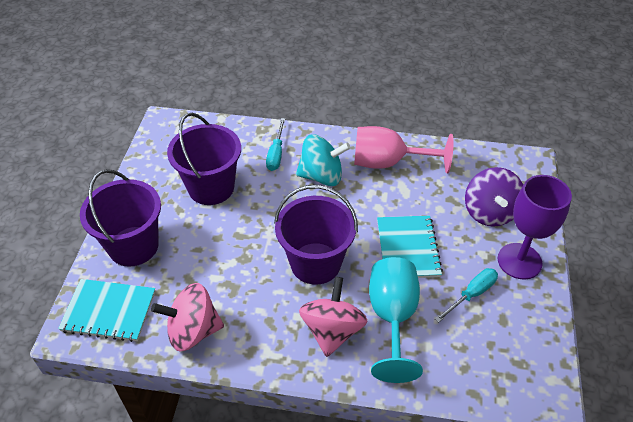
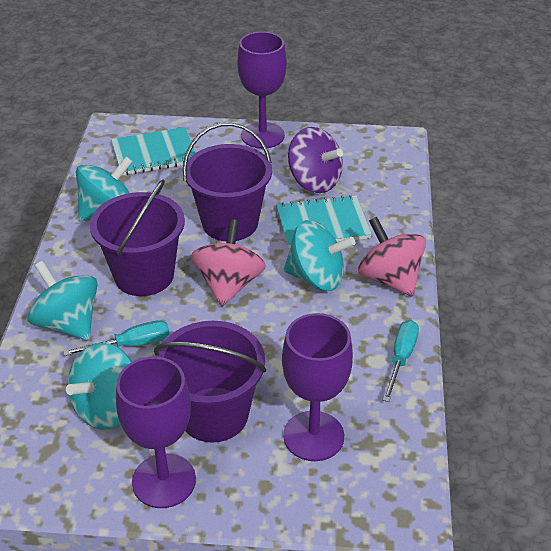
pink goblet: 1 -> 0
purple goblet: 1 -> 3
turquoise goblet: 1 -> 0
turquoise spinning top: 1 -> 4

